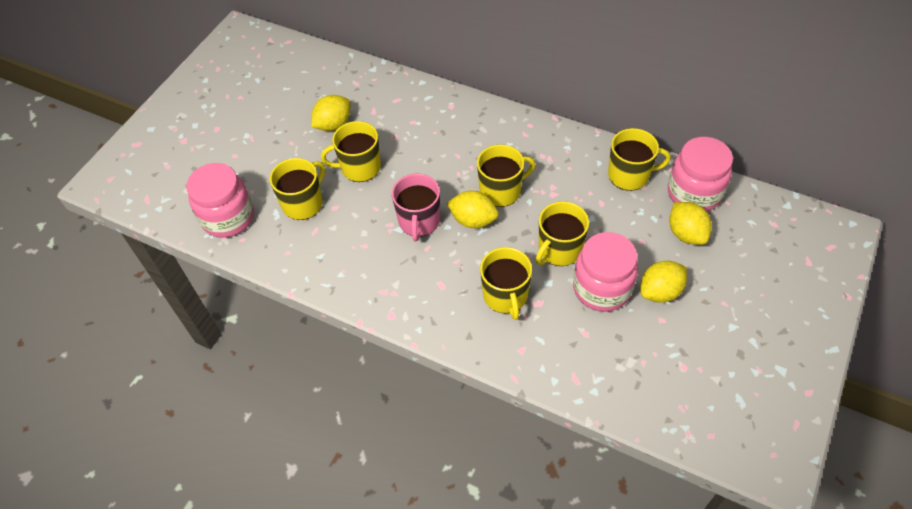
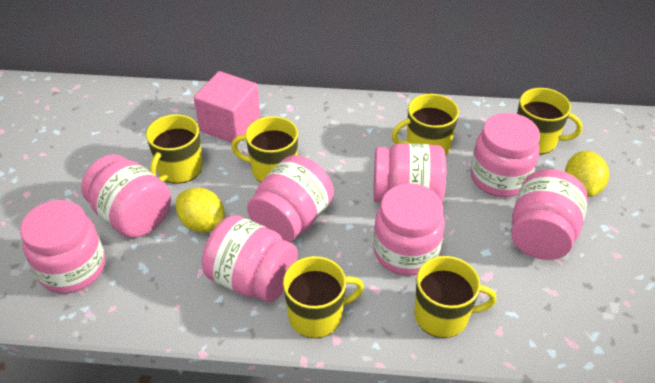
pink cube: 0 -> 1
pink jar: 3 -> 8
pink mug: 1 -> 0
yellow lemon: 4 -> 2

